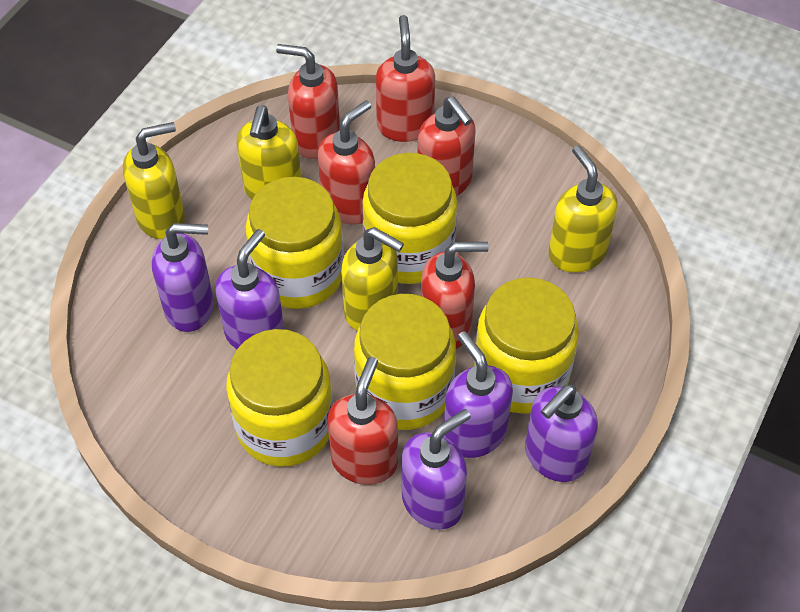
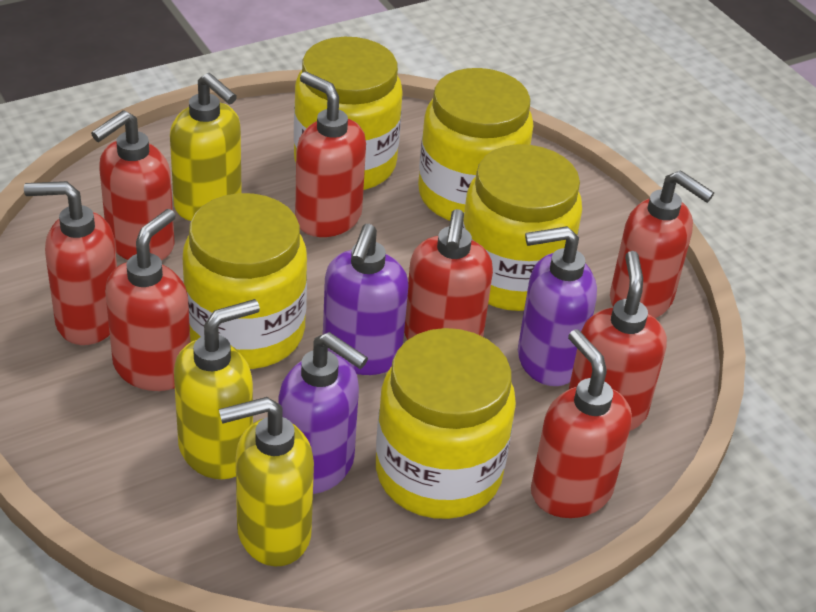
purple soap dispenser: 5 -> 3
red soap dispenser: 6 -> 8
yellow soap dispenser: 4 -> 3

